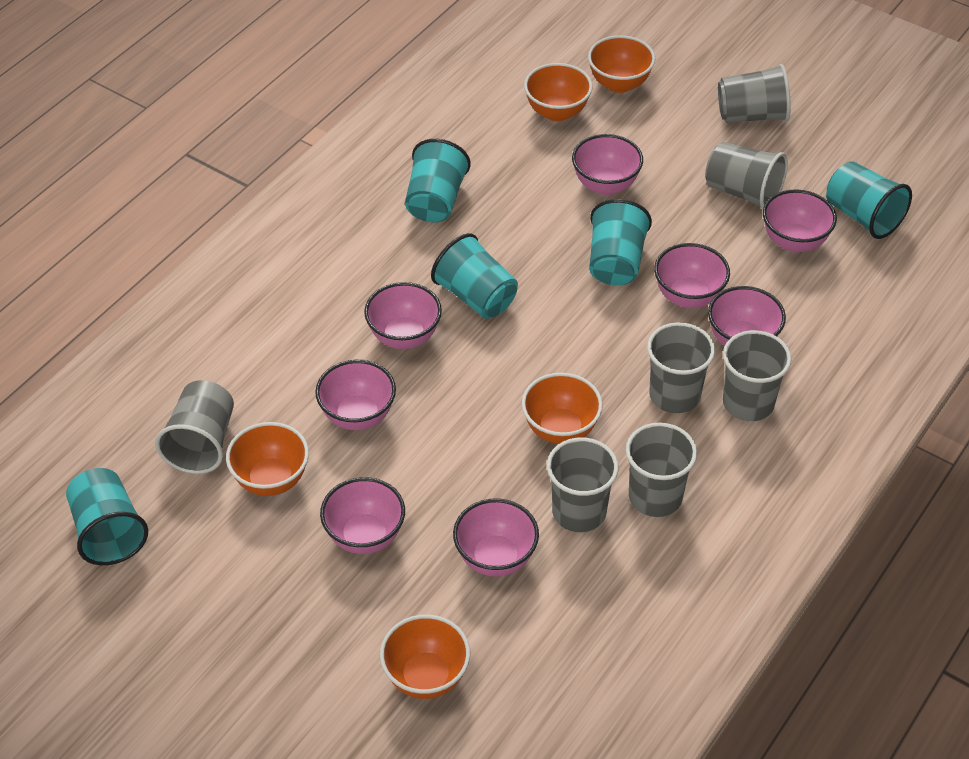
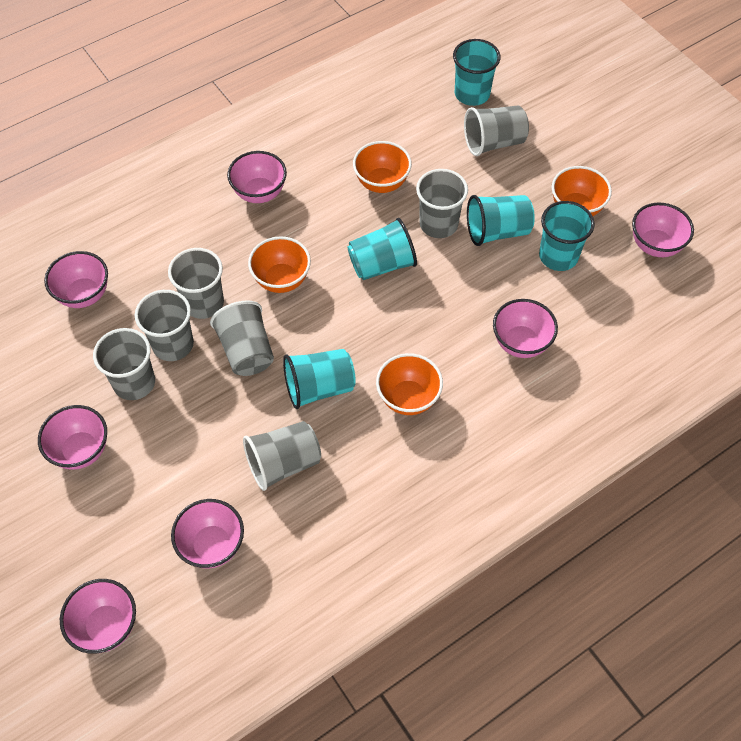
orange bowl: 5 -> 4
pink bowl: 8 -> 7

